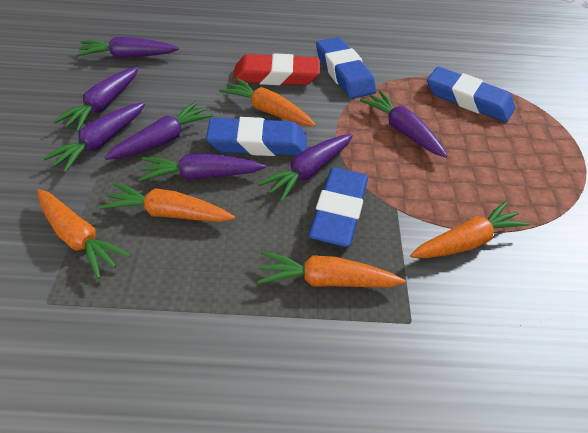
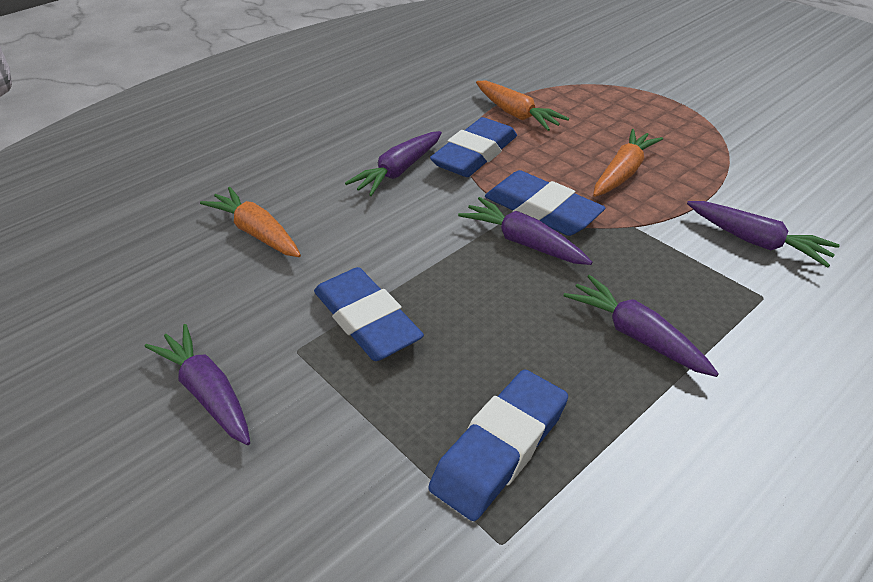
orange carrot: 5 -> 3
purple carrot: 7 -> 5
red eraser: 1 -> 0

